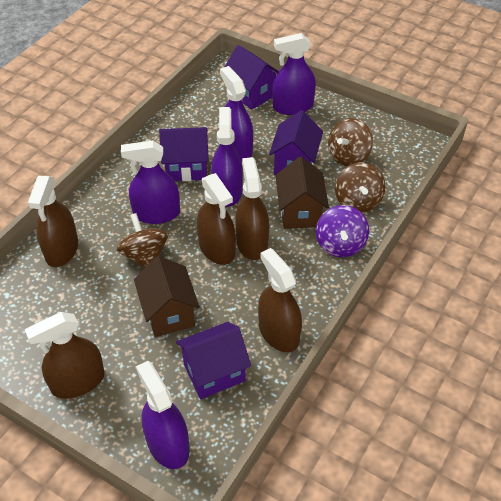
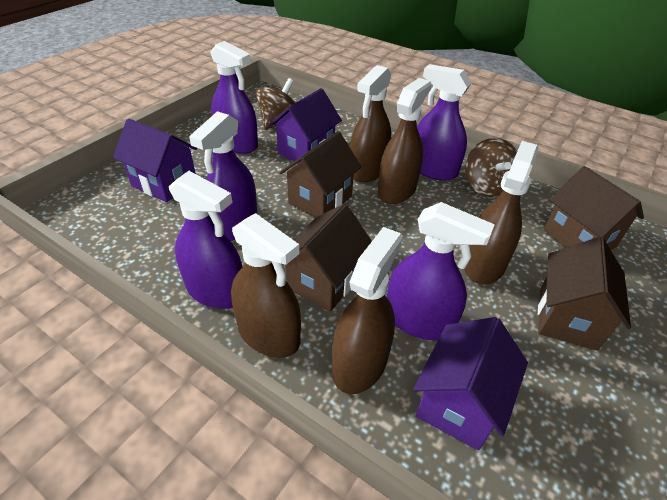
brown house: 2 -> 4
brown spinning top: 3 -> 2
purple house: 4 -> 3
purple spinning top: 1 -> 0

